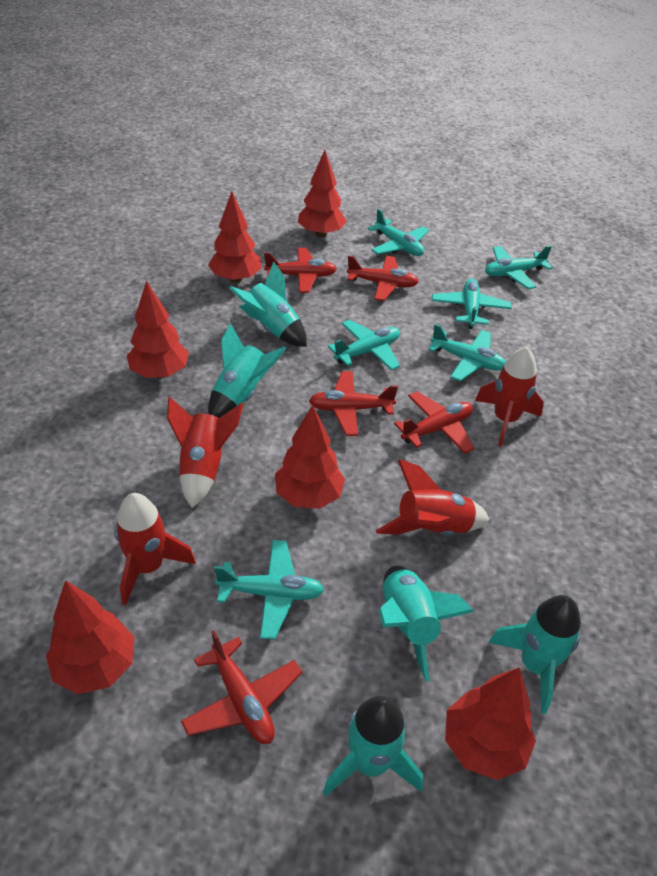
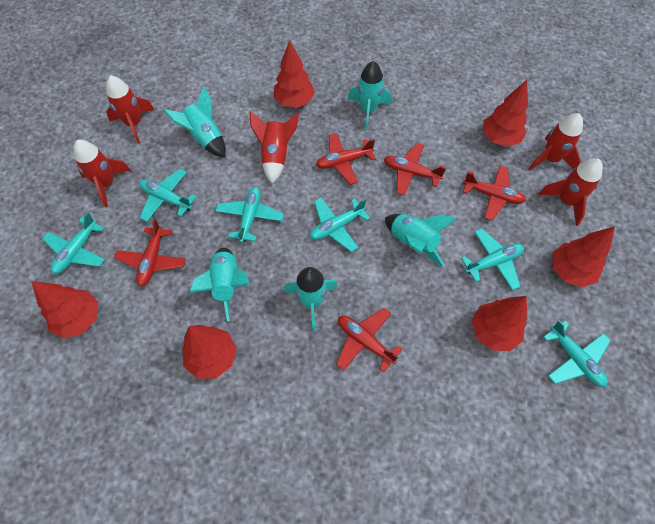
red rocket: 4 -> 5

